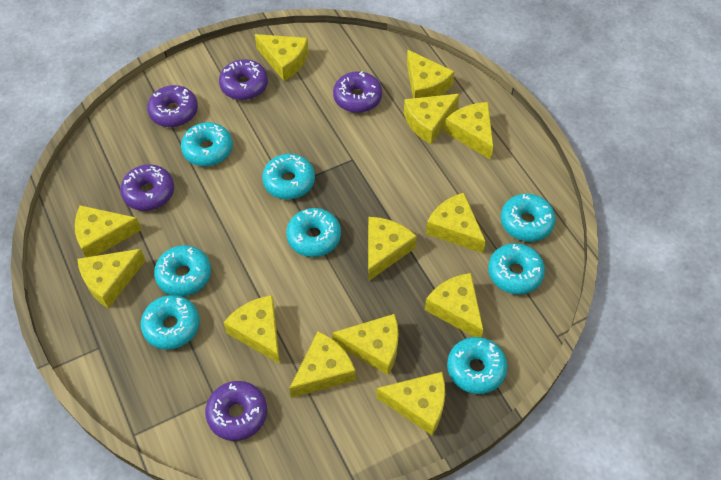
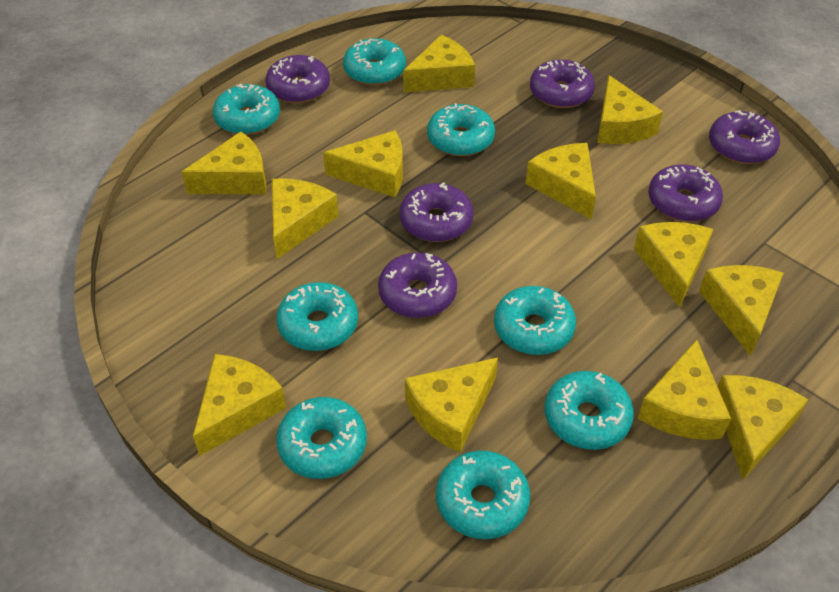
purple donut: 5 -> 6
yellow cheese: 13 -> 12

